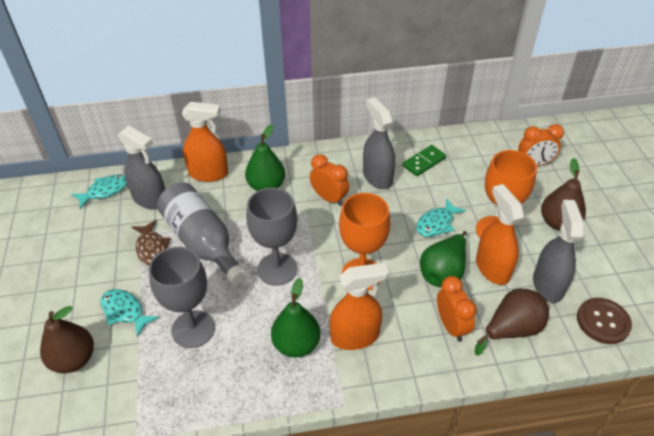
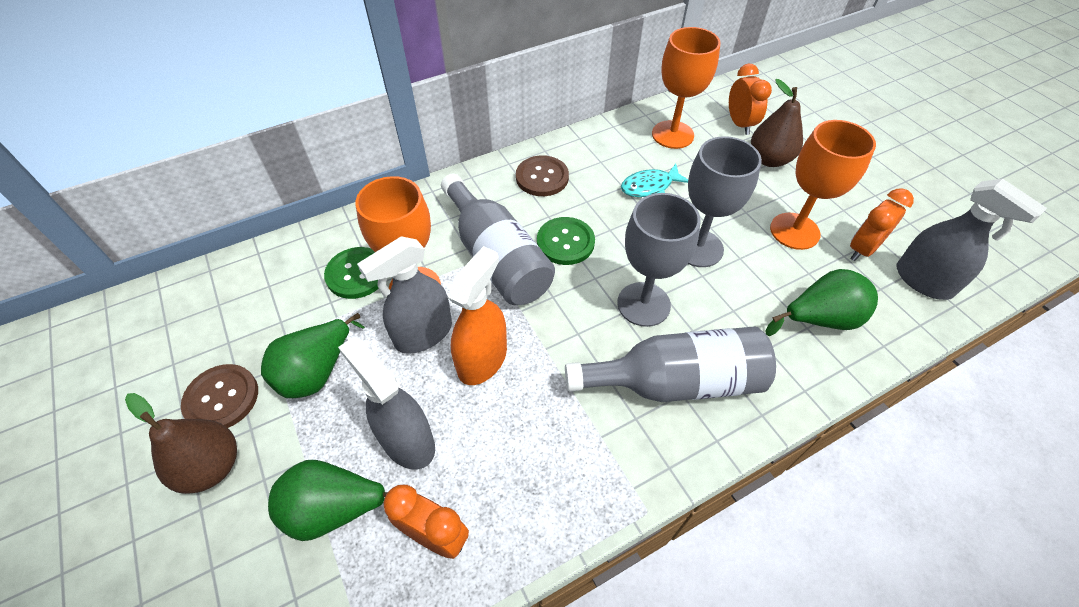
brown button: 1 -> 2
brown fish: 1 -> 0
brown pear: 3 -> 2
green button: 0 -> 2
green domino: 1 -> 0
grey bottle: 1 -> 2
orange goblet: 2 -> 3
orange spray bottle: 3 -> 1
turquoise fish: 3 -> 1

